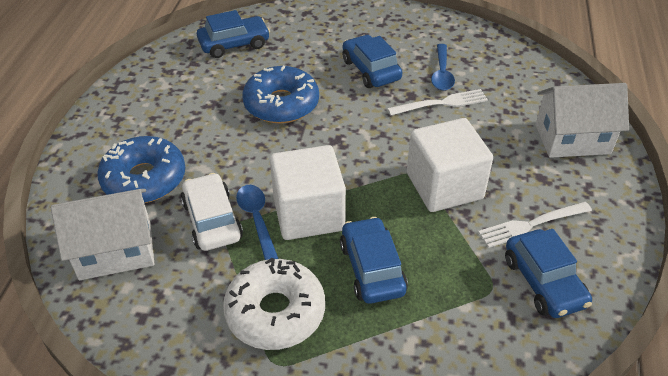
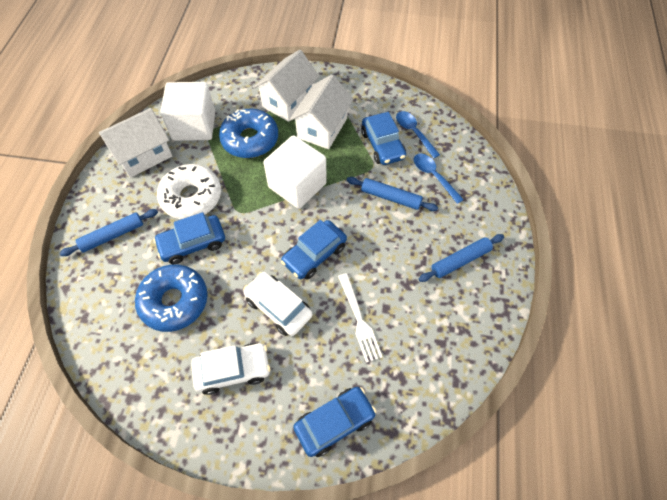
blue rolling pin: 0 -> 3
white car: 1 -> 2
white fork: 2 -> 1
white house: 2 -> 3

